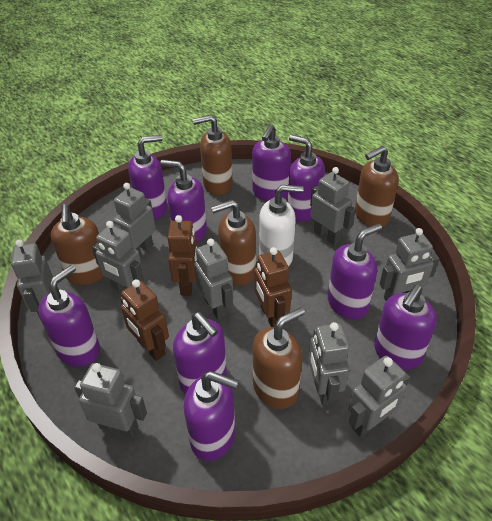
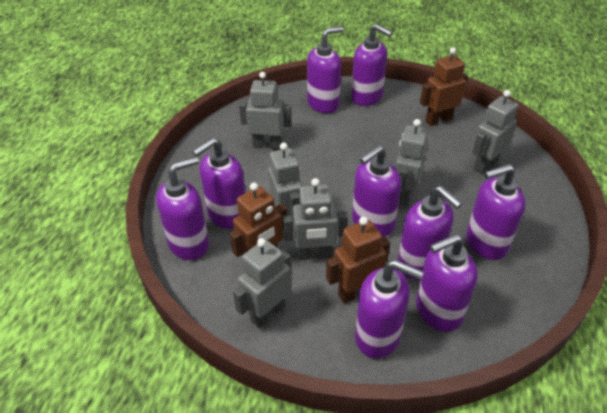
brown soap dispenser: 5 -> 0
grey robot: 9 -> 6
white soap dispenser: 1 -> 0

